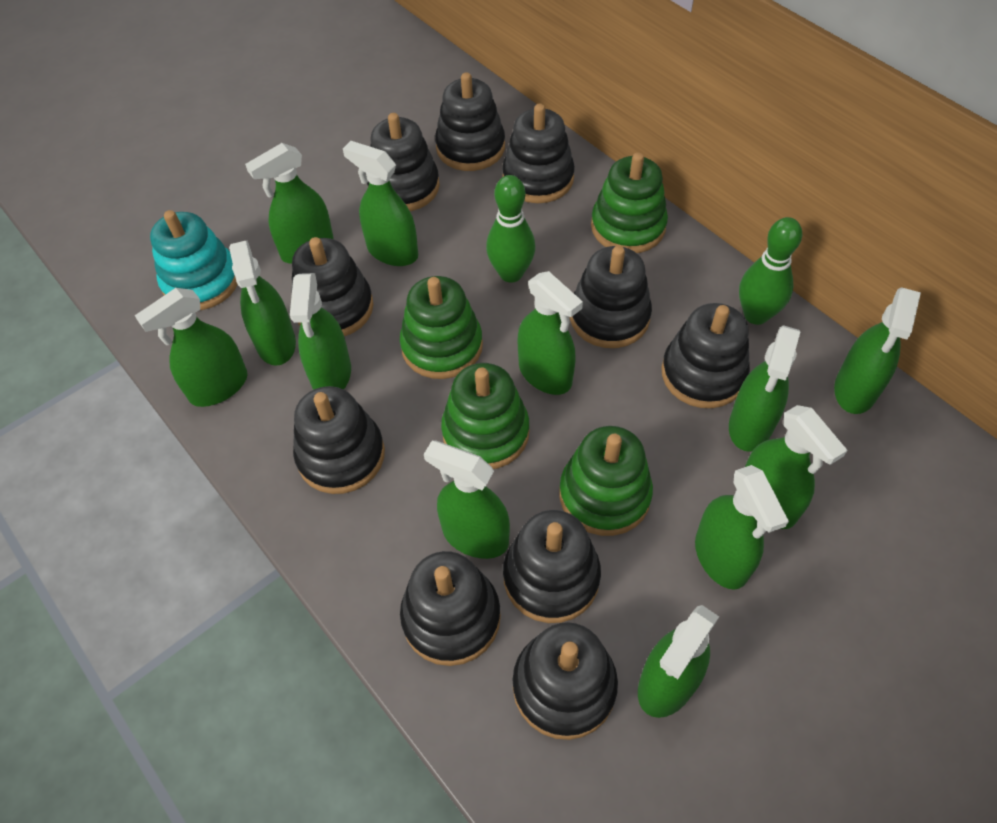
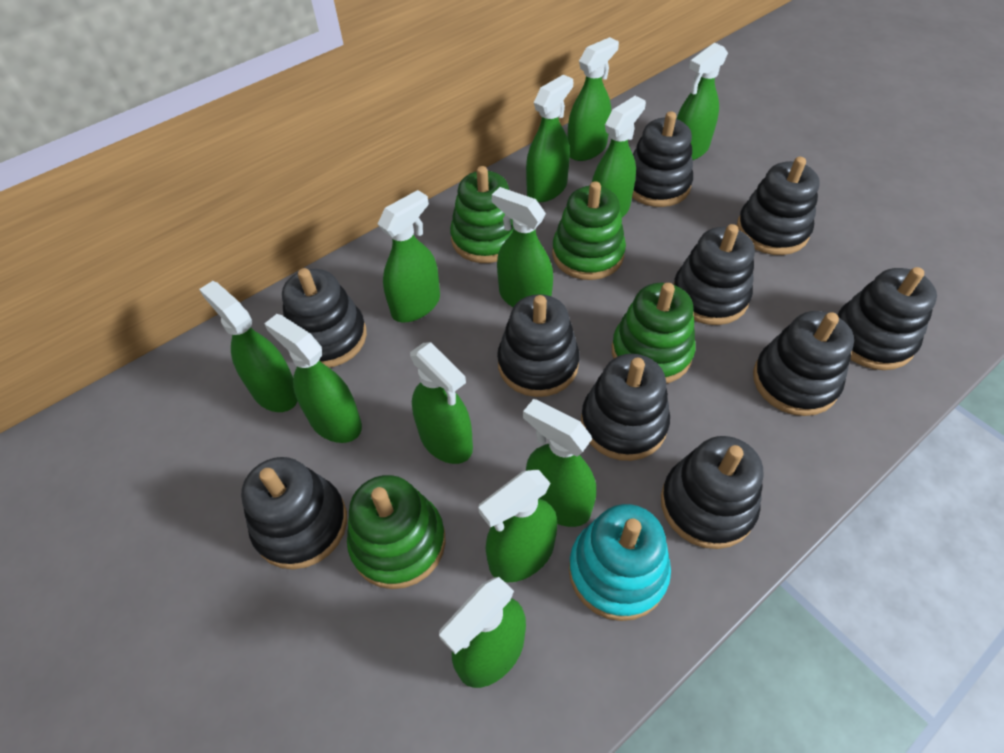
green bowling pin: 2 -> 0

